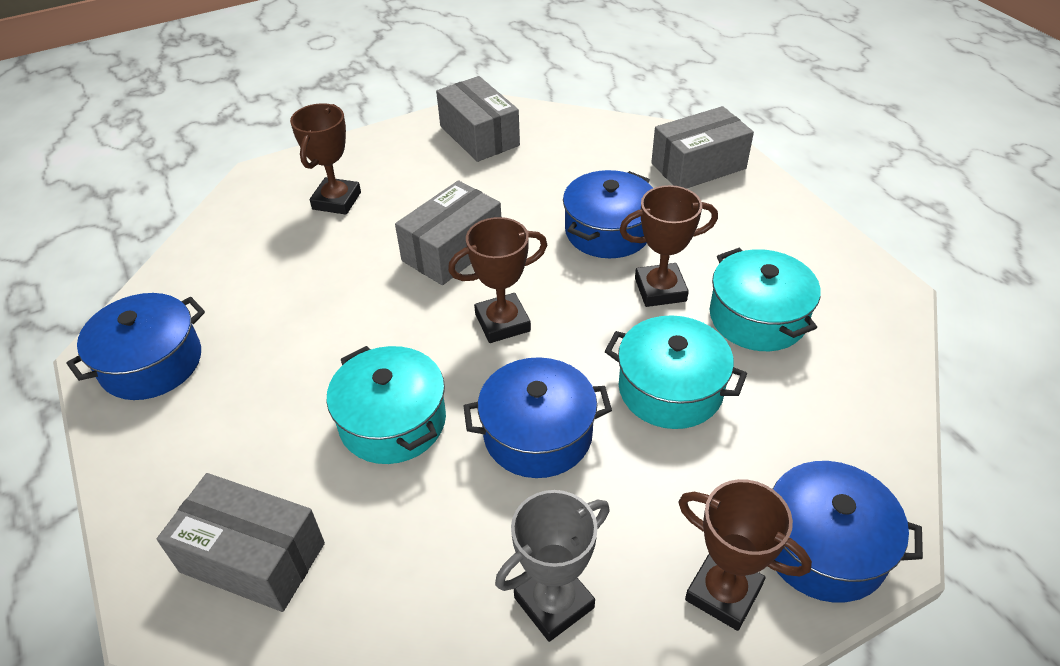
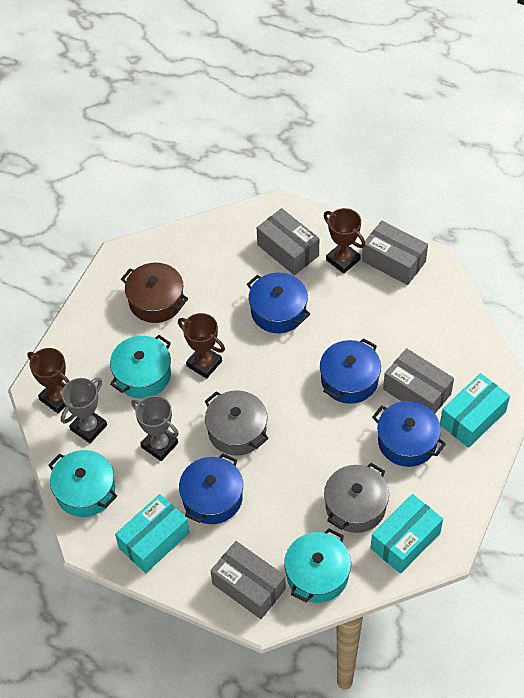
brown pot: 0 -> 1
brown trophy: 4 -> 3
grey pot: 0 -> 2
grey trophy: 1 -> 2
turquoise box: 0 -> 3

